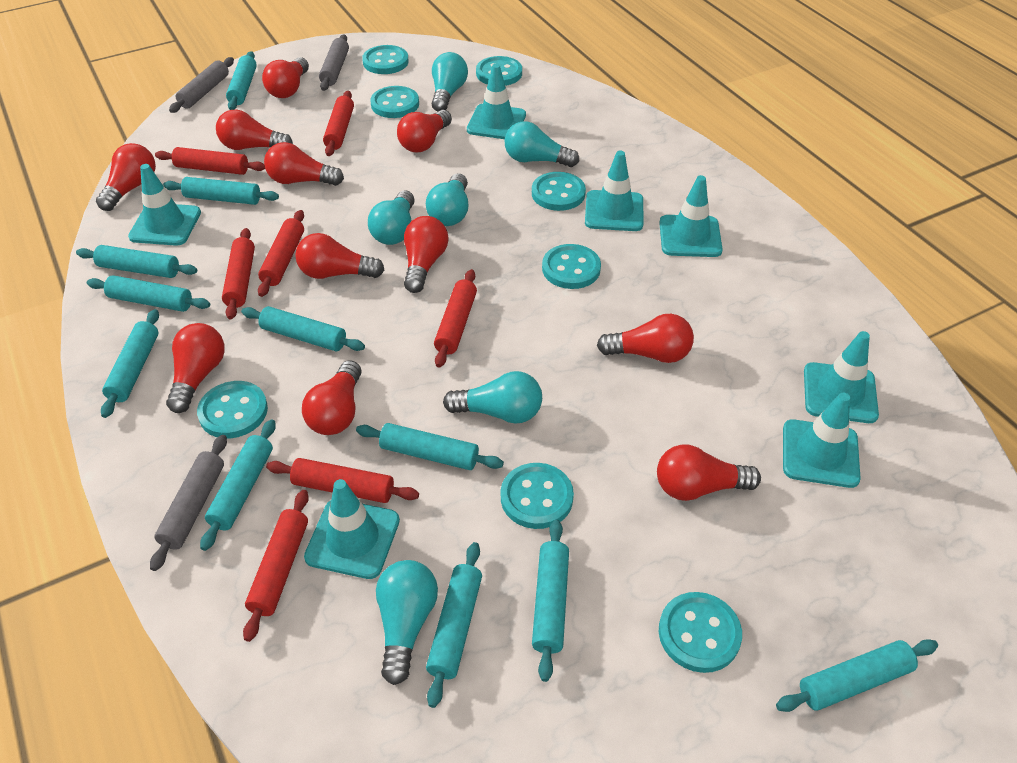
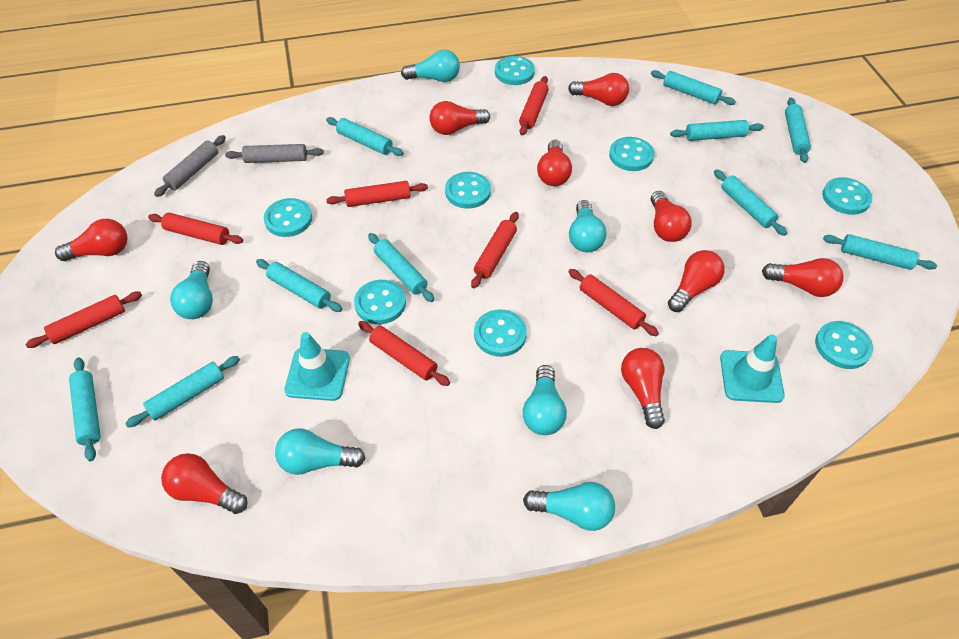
grey rolling pin: 3 -> 2
red light bulb: 11 -> 9
turquoise rolling pin: 11 -> 10
turquoise traffic cone: 7 -> 2

